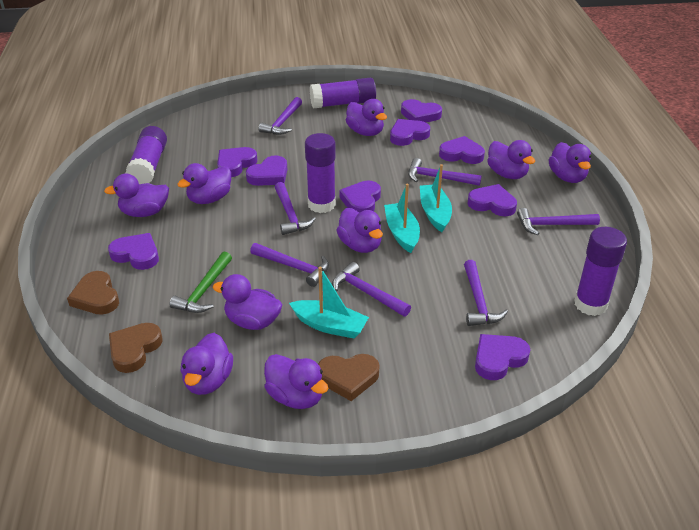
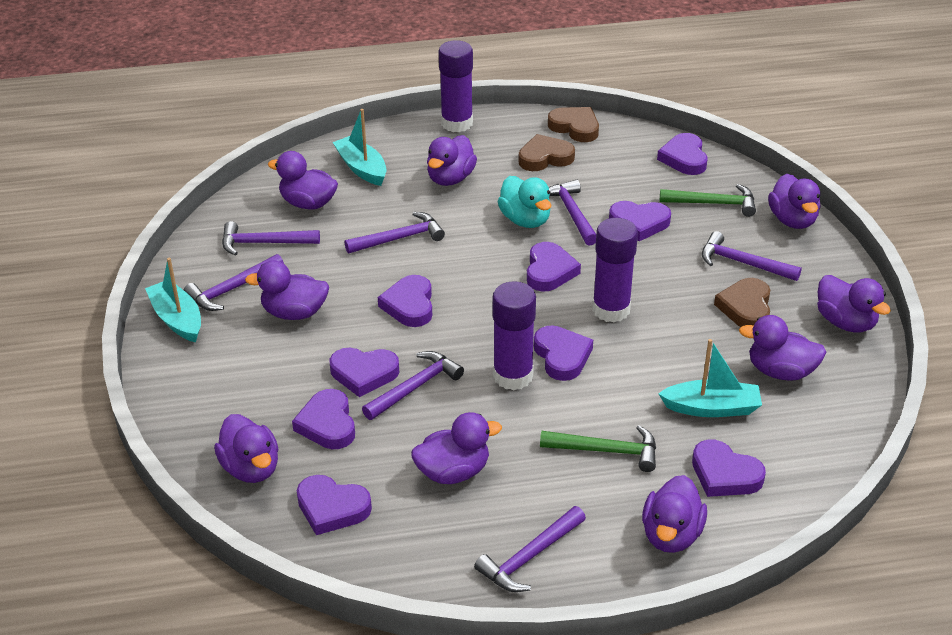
green hammer: 1 -> 2
purple glue stick: 4 -> 3
turquoise duck: 0 -> 1

